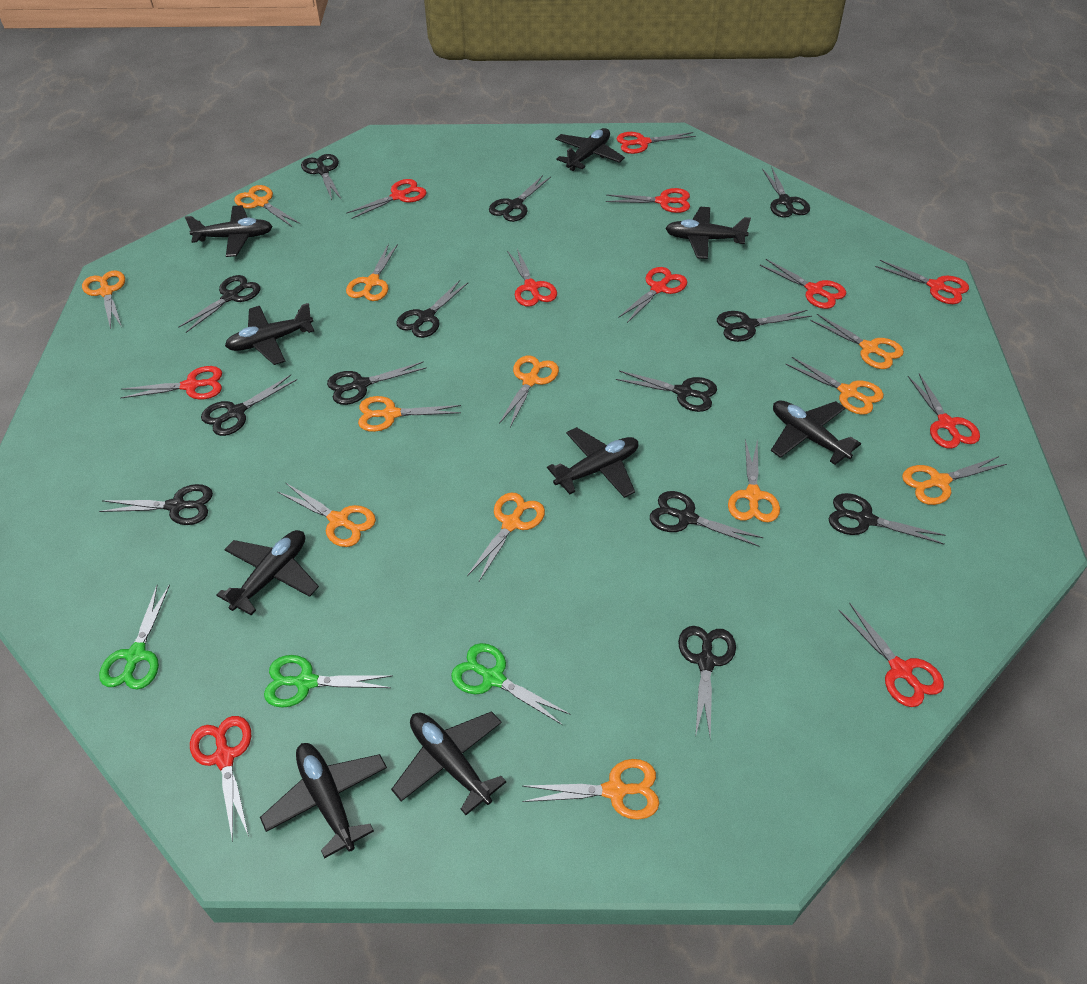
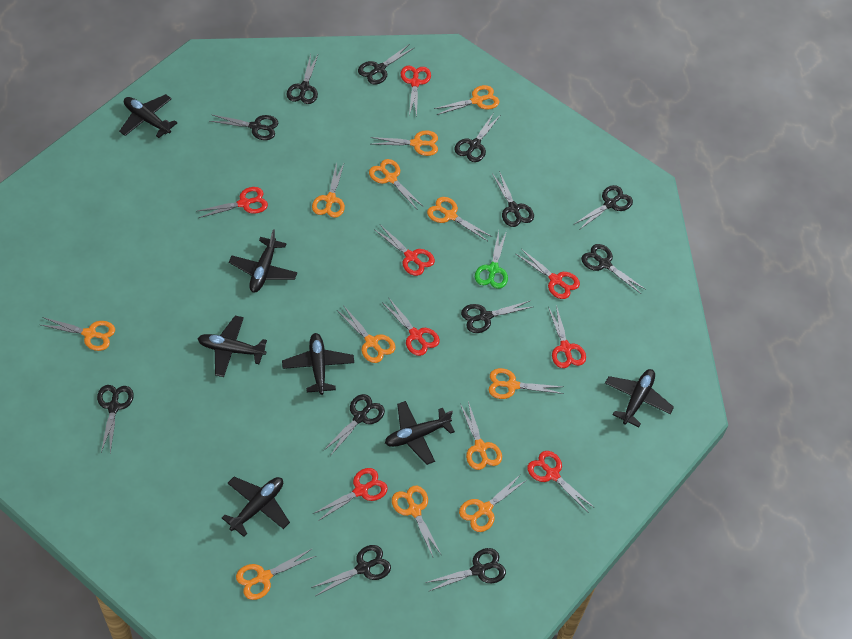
black plane: 9 -> 7
black scissors: 13 -> 12
green scissors: 3 -> 1
red scissors: 11 -> 8

